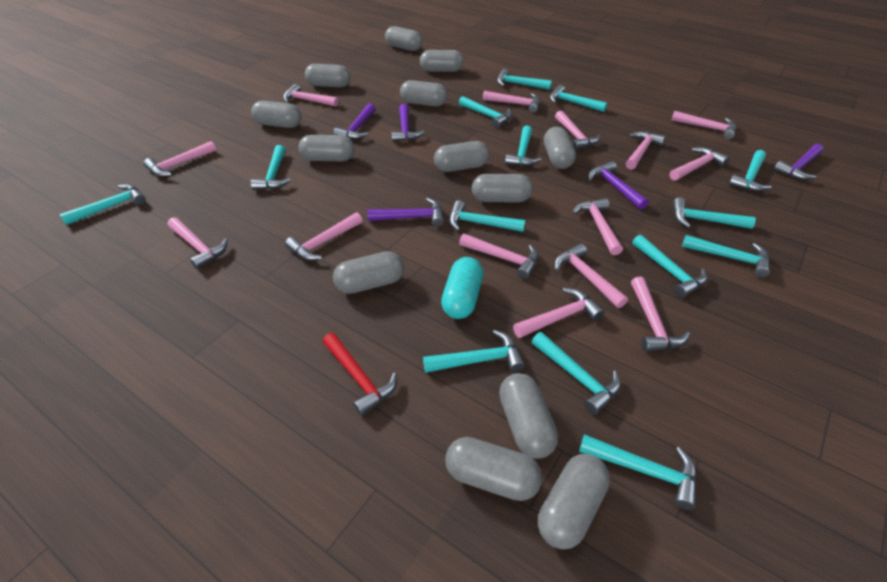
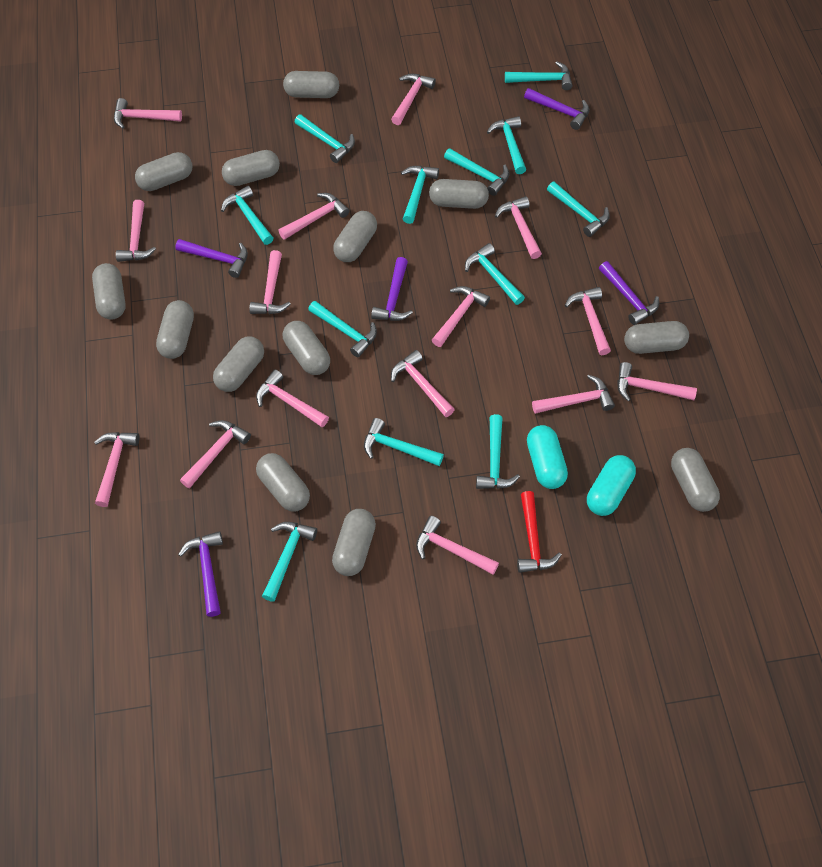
pink hammer: 14 -> 15
turquoise capsule: 1 -> 2
turquoise hammer: 14 -> 12

